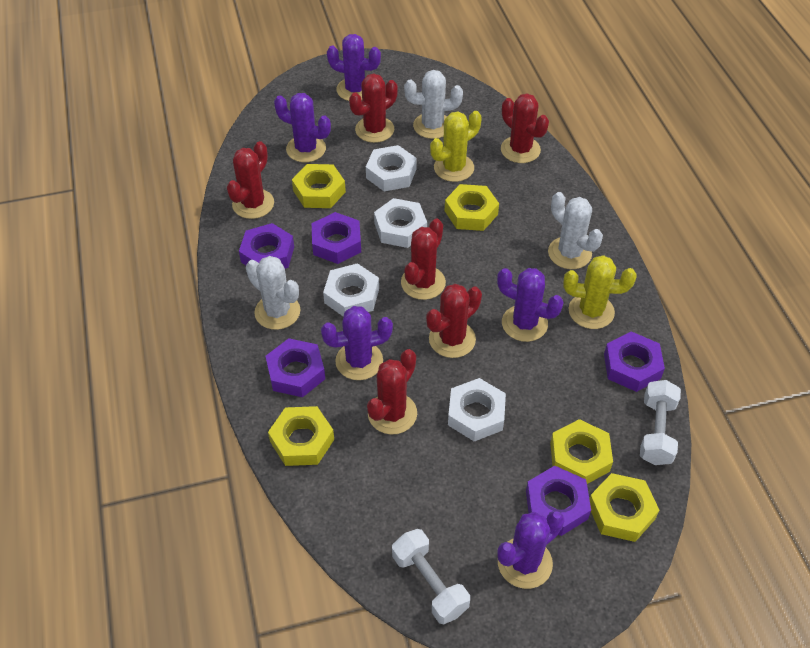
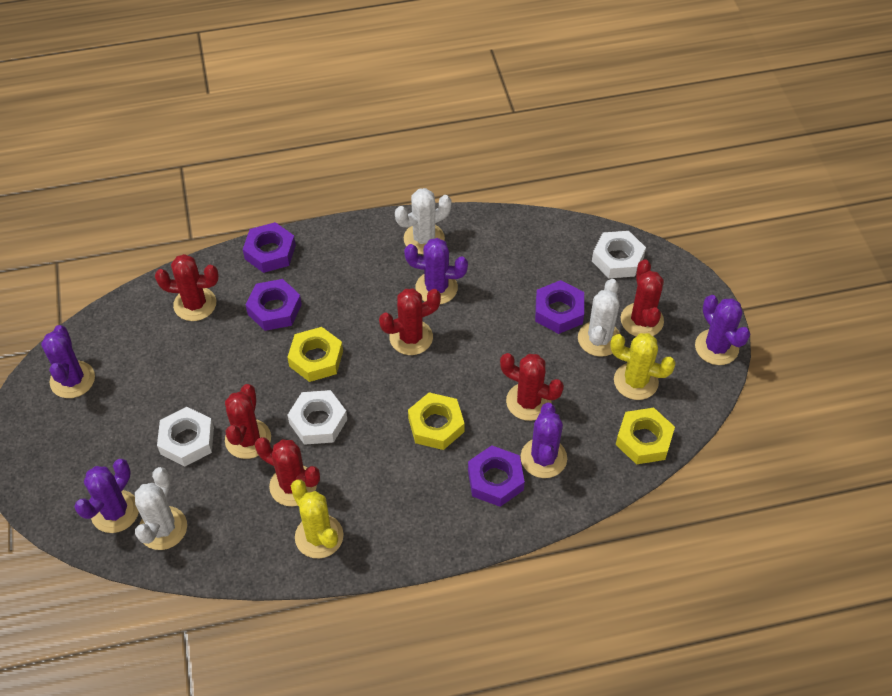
purple nut: 5 -> 4
white dumbbell: 2 -> 0
white nut: 4 -> 3
yellow nut: 5 -> 3

